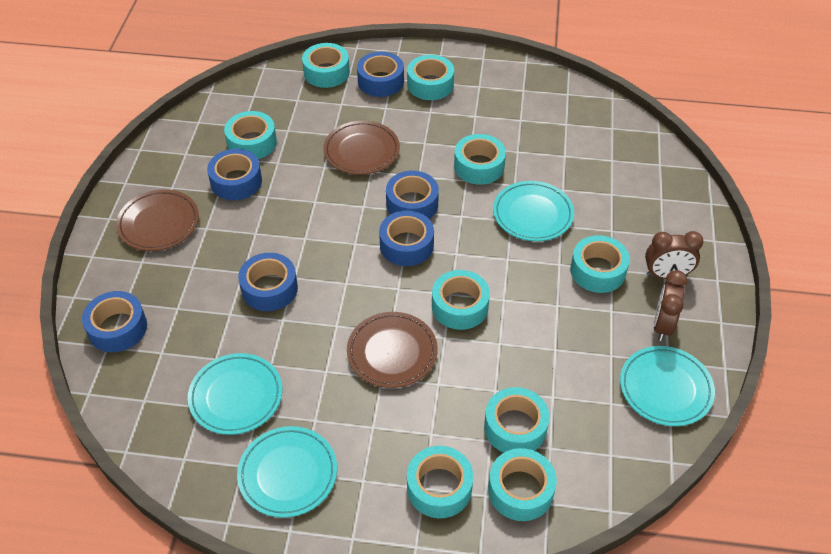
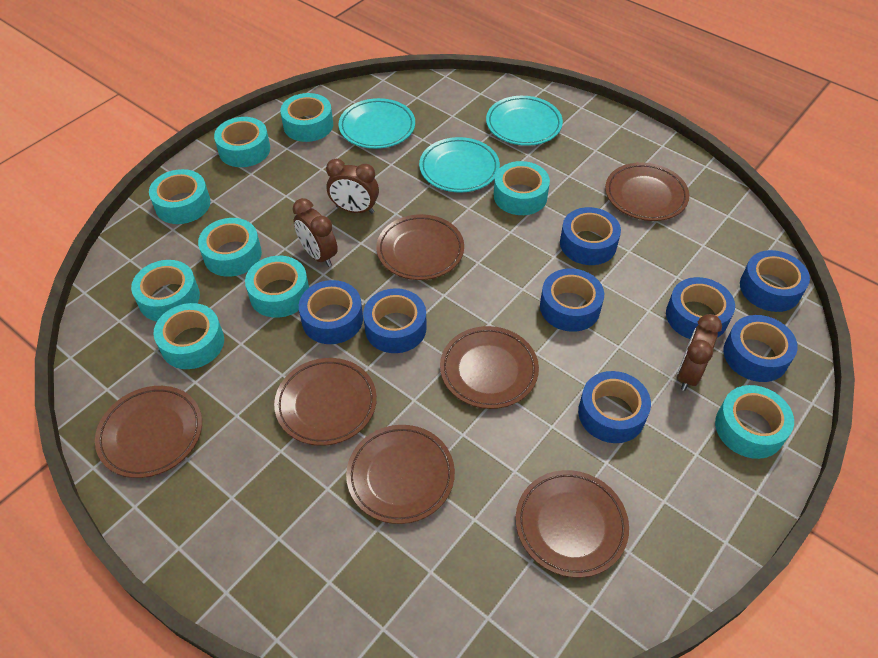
blue tape: 6 -> 8
brown clock: 2 -> 3
brown plate: 3 -> 7
turquoise plate: 4 -> 3

